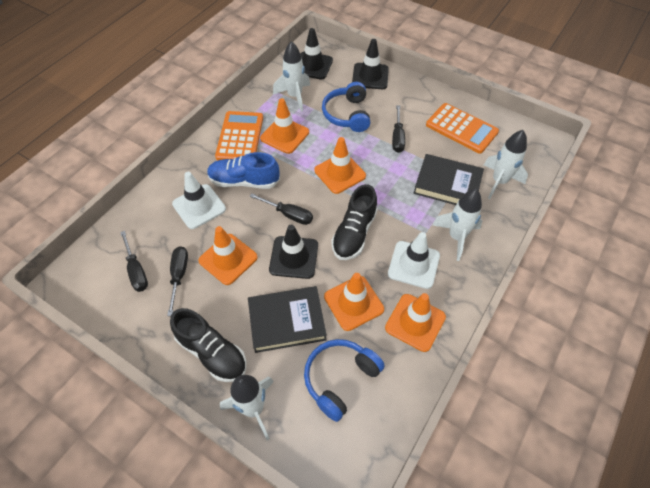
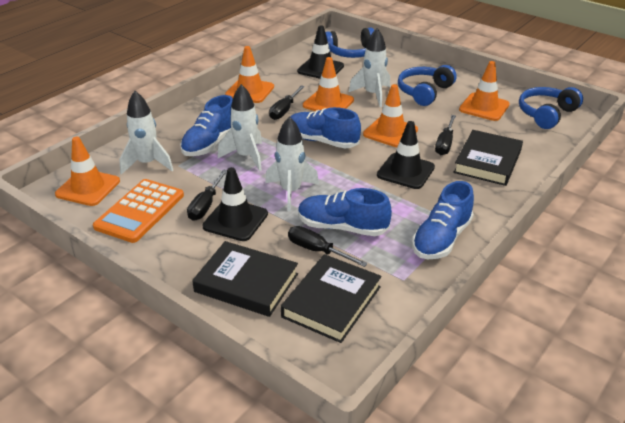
black book: 2 -> 3
black shoe: 2 -> 0
blue headphones: 2 -> 3
blue shoe: 1 -> 4
orange calculator: 2 -> 1
white traffic cone: 2 -> 0

